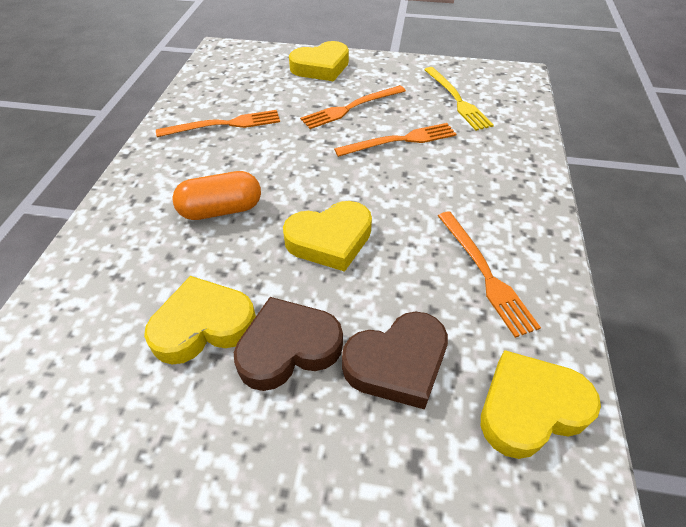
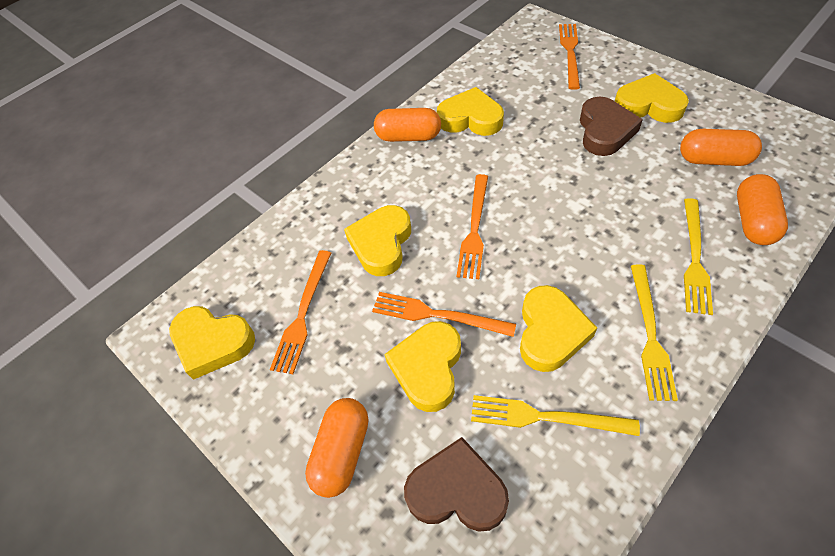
orange capsule: 1 -> 4
yellow fork: 1 -> 3
yellow heart: 4 -> 6

